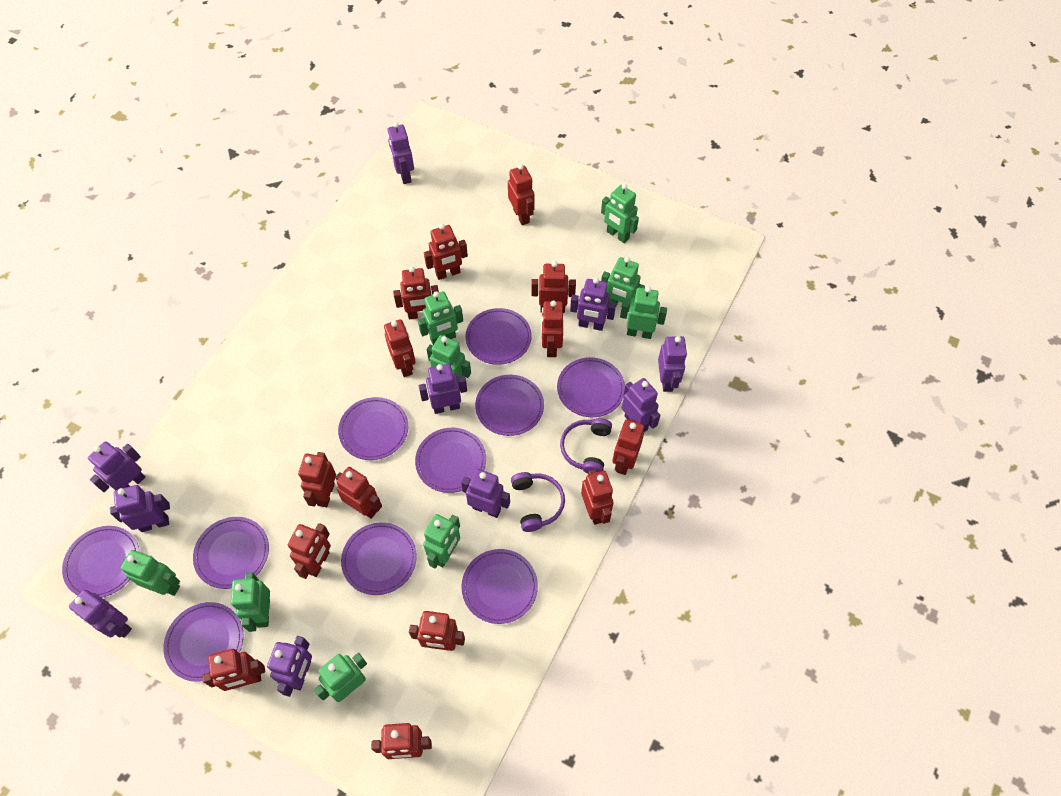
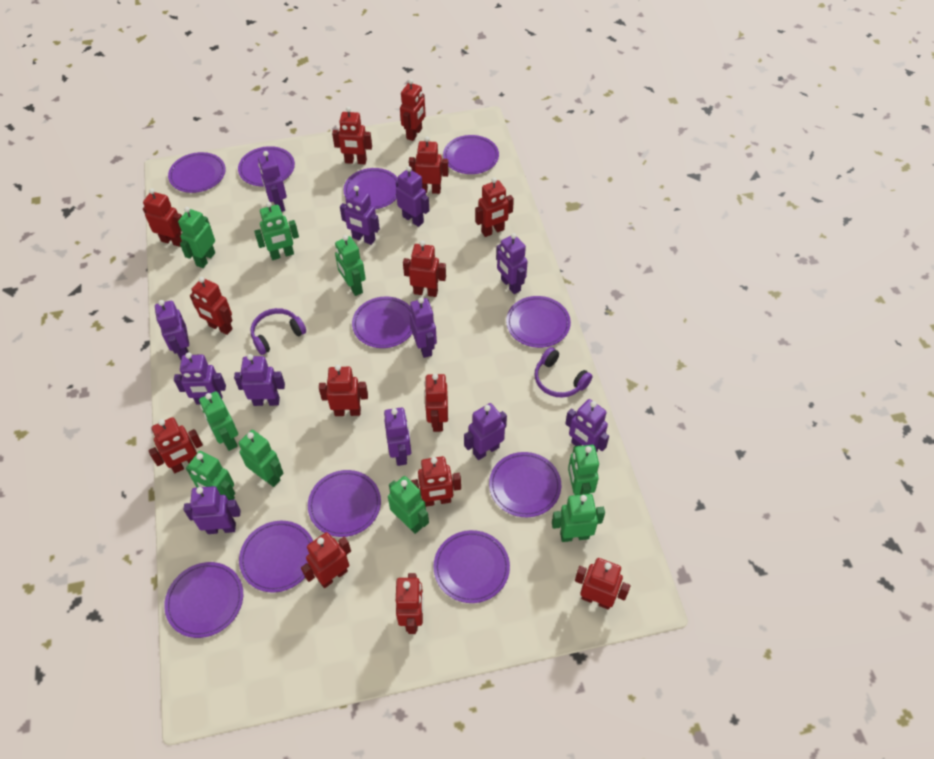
purple plate: 10 -> 11
purple robot: 10 -> 12

